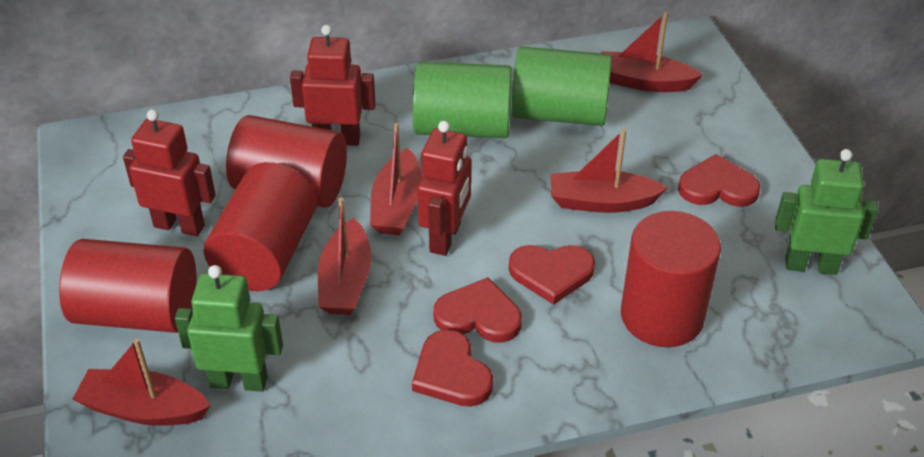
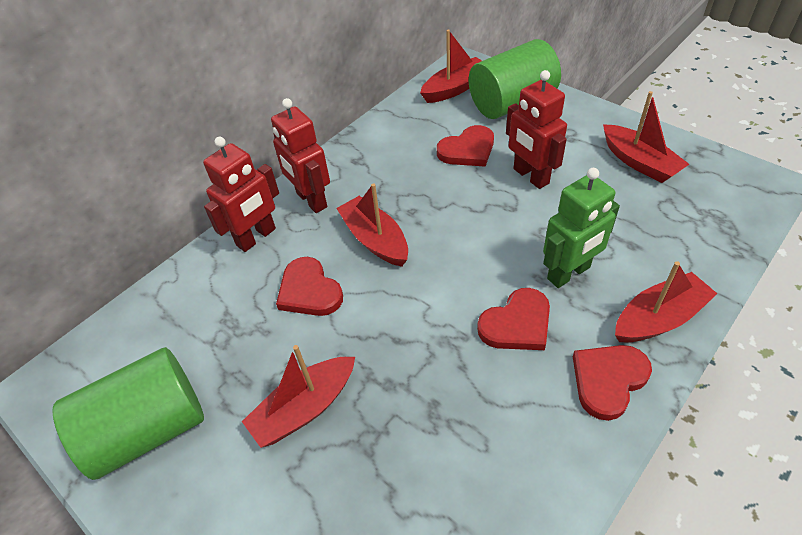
green robot: 2 -> 1
red cylinder: 4 -> 0

